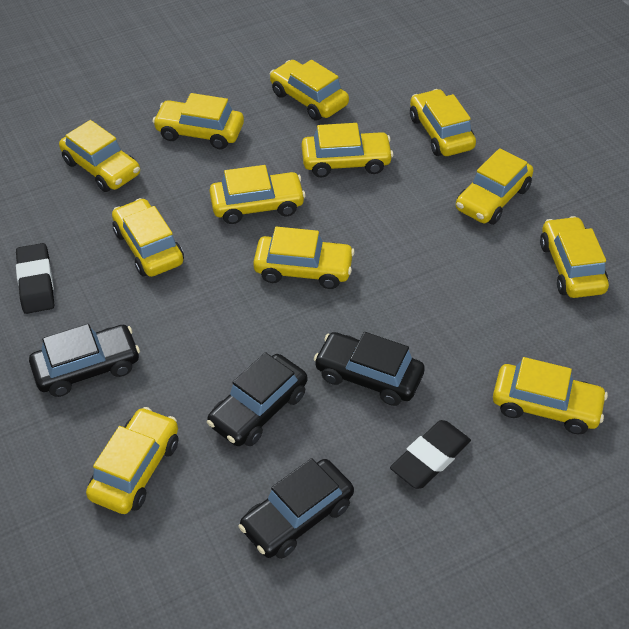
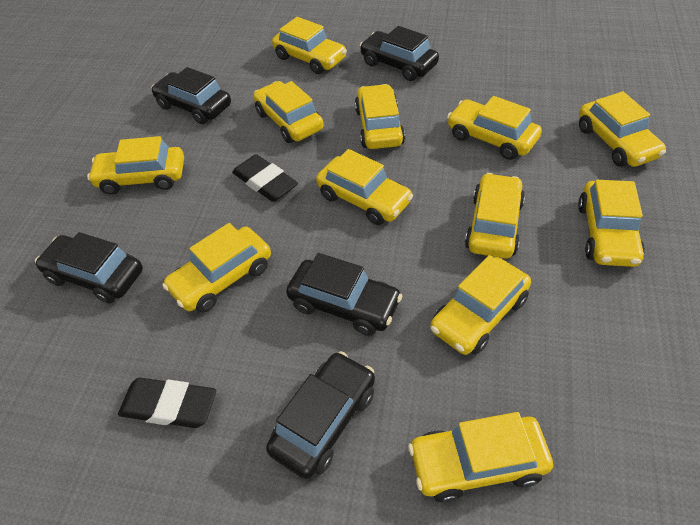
black car: 4 -> 5

